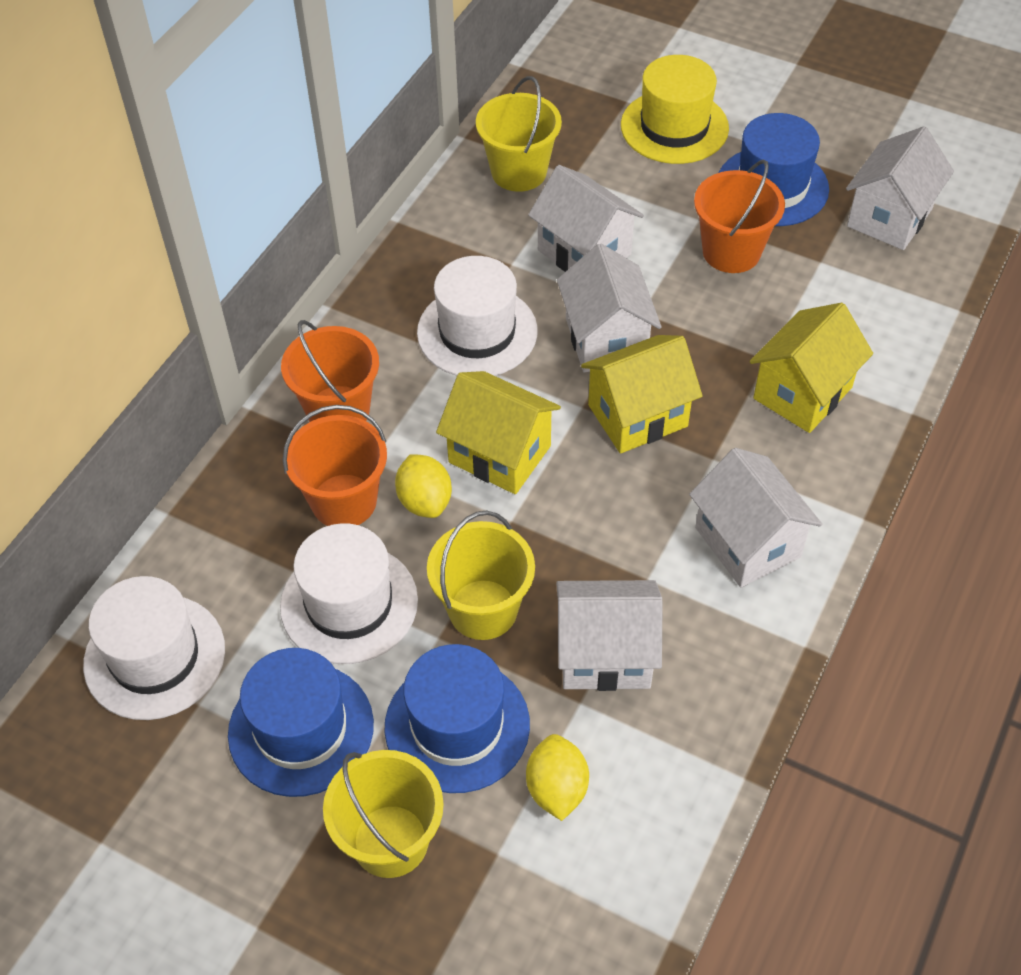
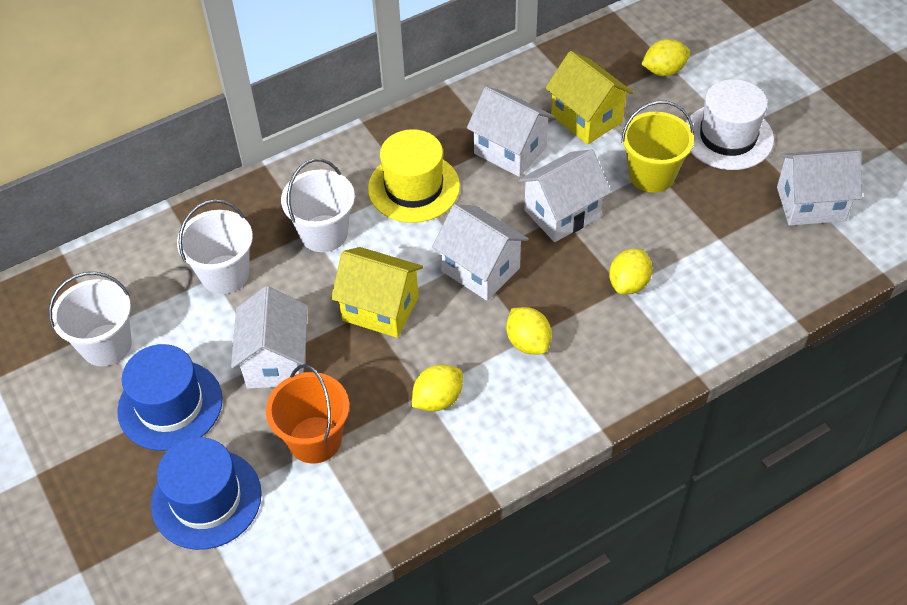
blue hat: 3 -> 2
orange bucket: 3 -> 1
white bucket: 0 -> 3
white hat: 3 -> 1
yellow bucket: 3 -> 1
yellow house: 3 -> 2
yellow lemon: 2 -> 4

